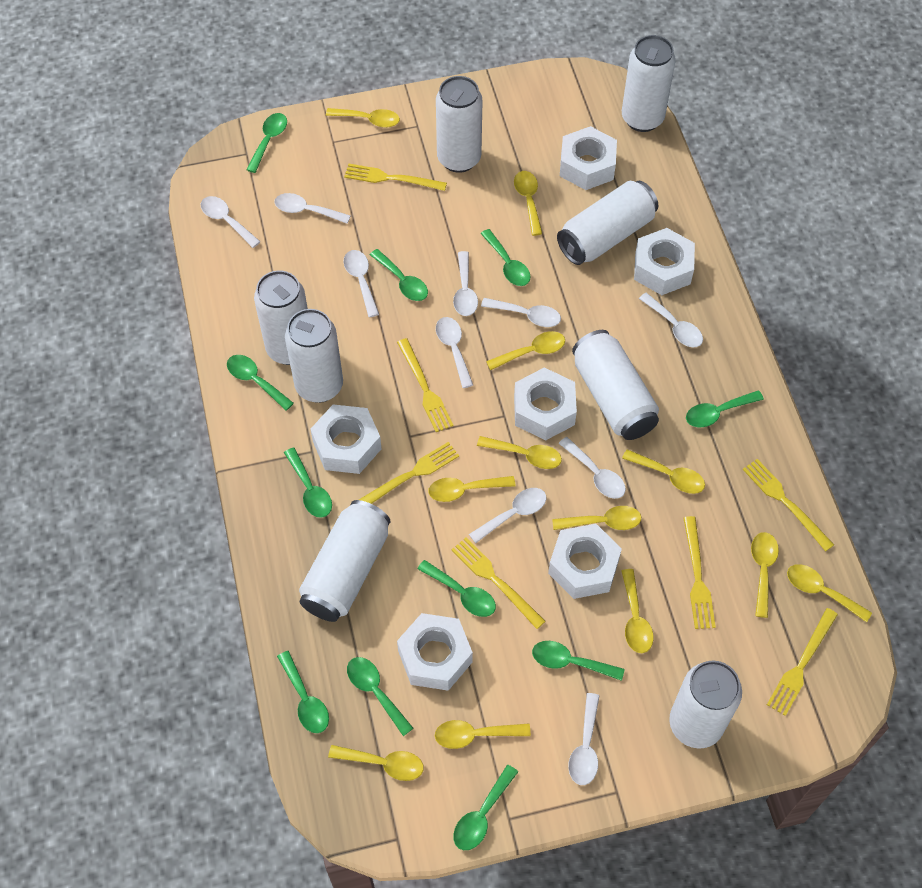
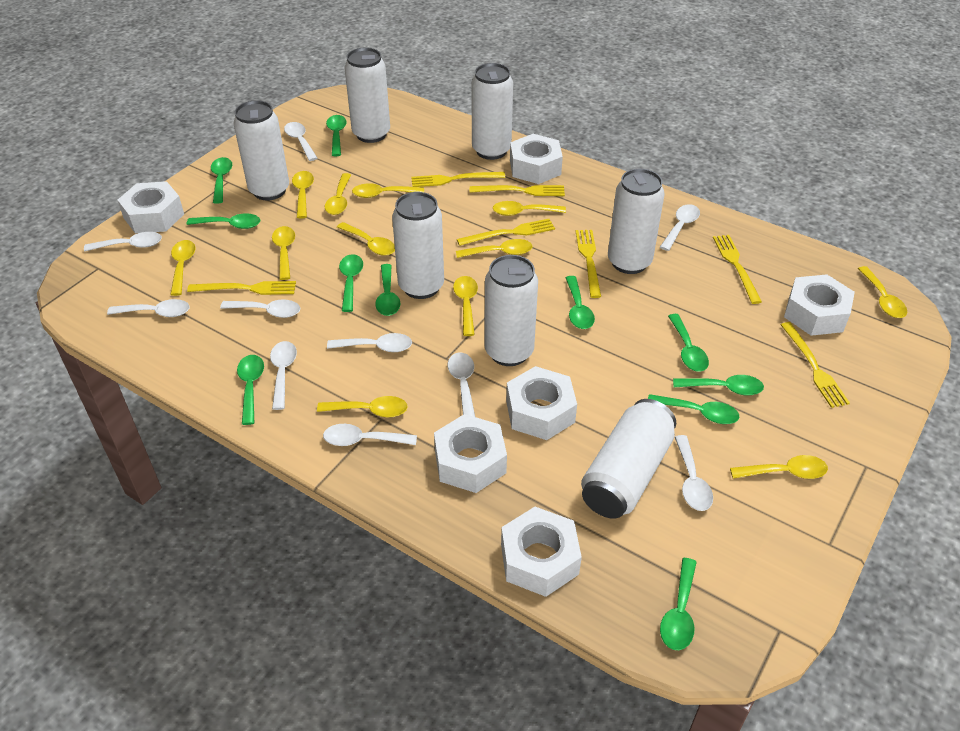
white can: 8 -> 7

